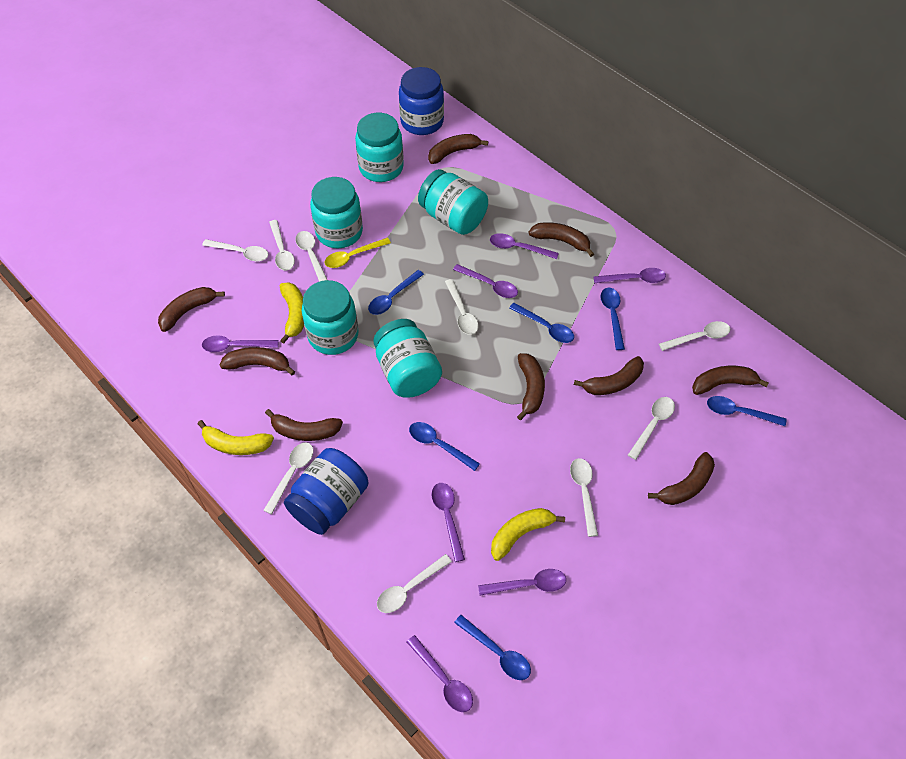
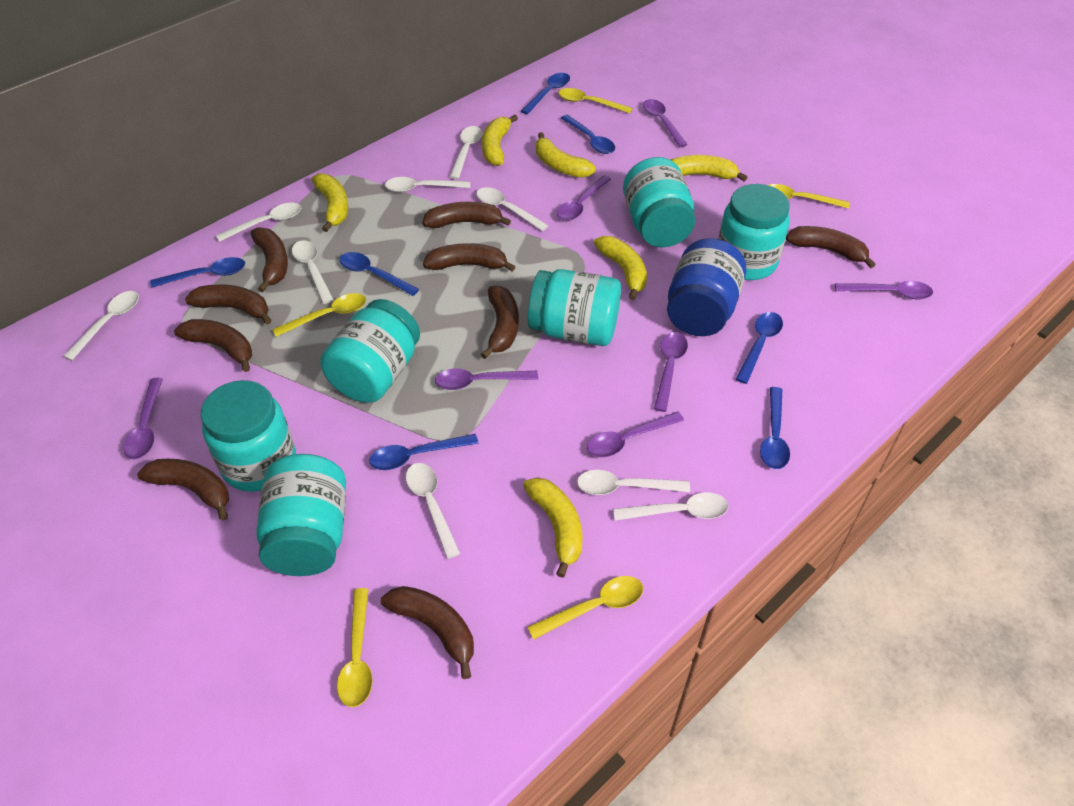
blue jar: 2 -> 1
blue spoon: 6 -> 7
turquoise jar: 5 -> 6
yellow banana: 3 -> 6
yellow spoon: 1 -> 5

